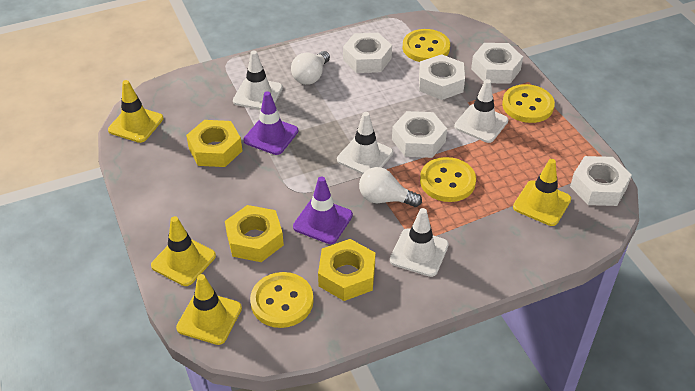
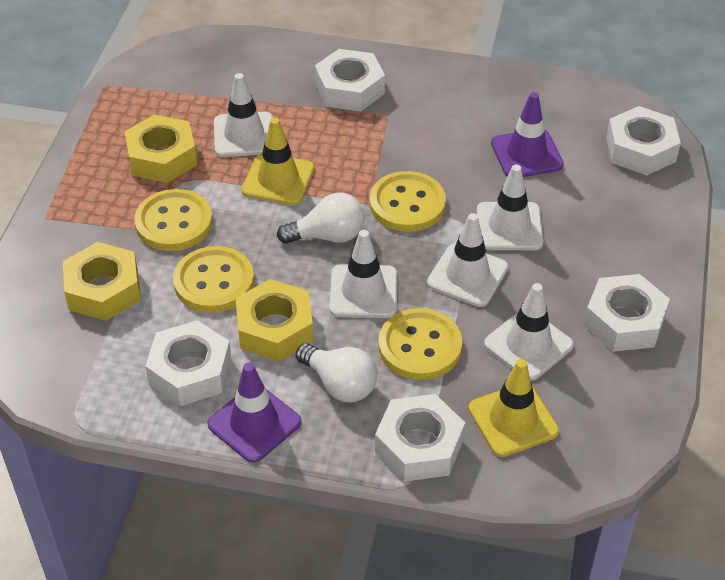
white traffic cone: 4 -> 5
yellow traffic cone: 4 -> 2

